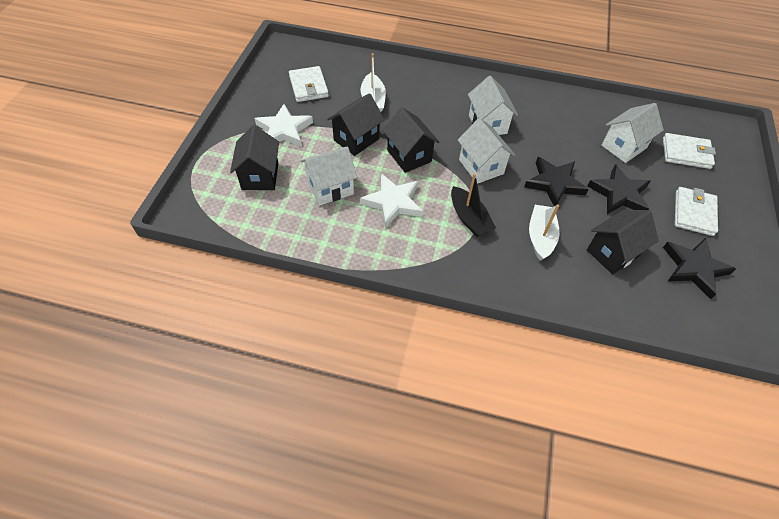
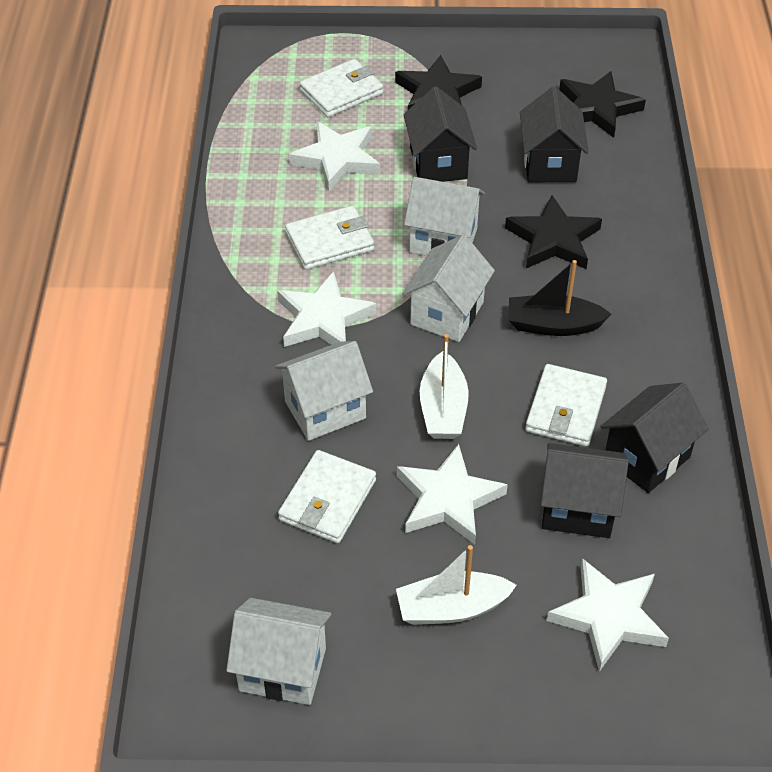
white star: 2 -> 4
white wallet: 3 -> 4

